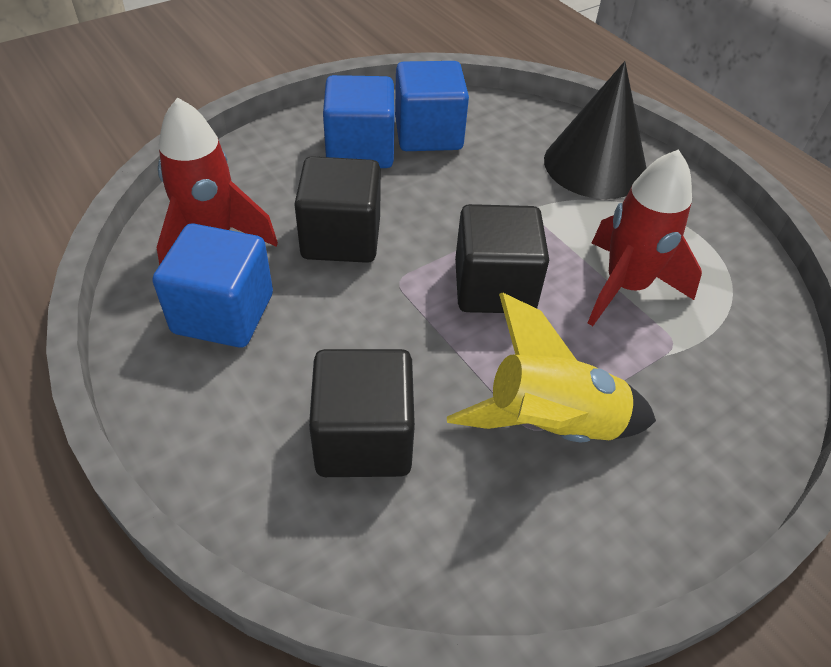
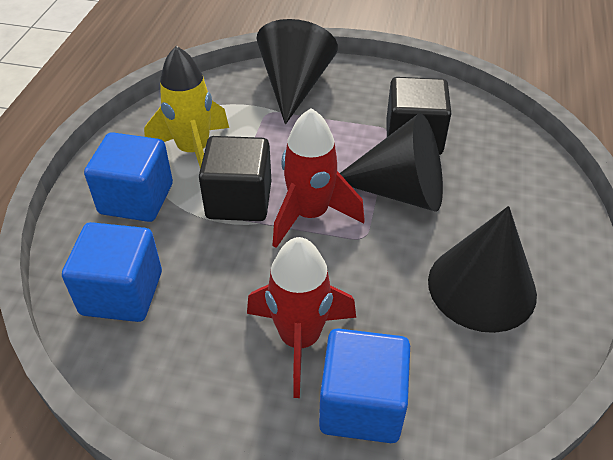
black cone: 1 -> 3
black cube: 3 -> 2

